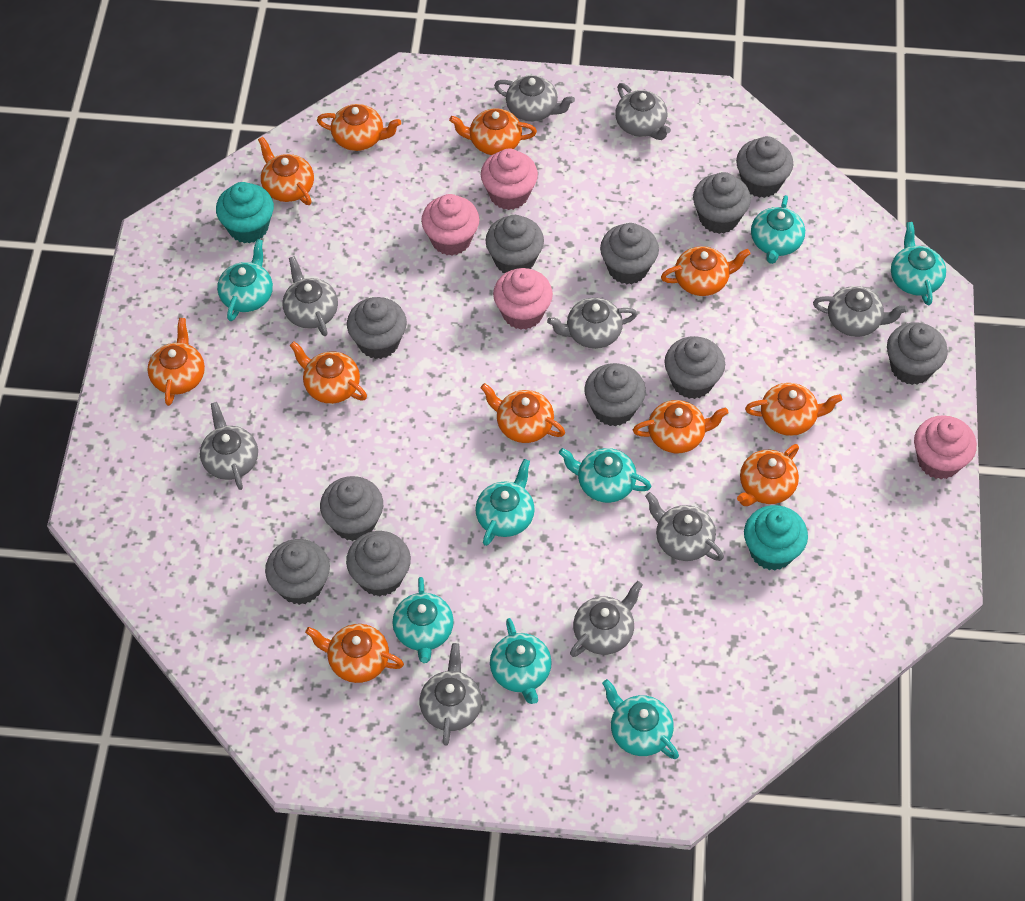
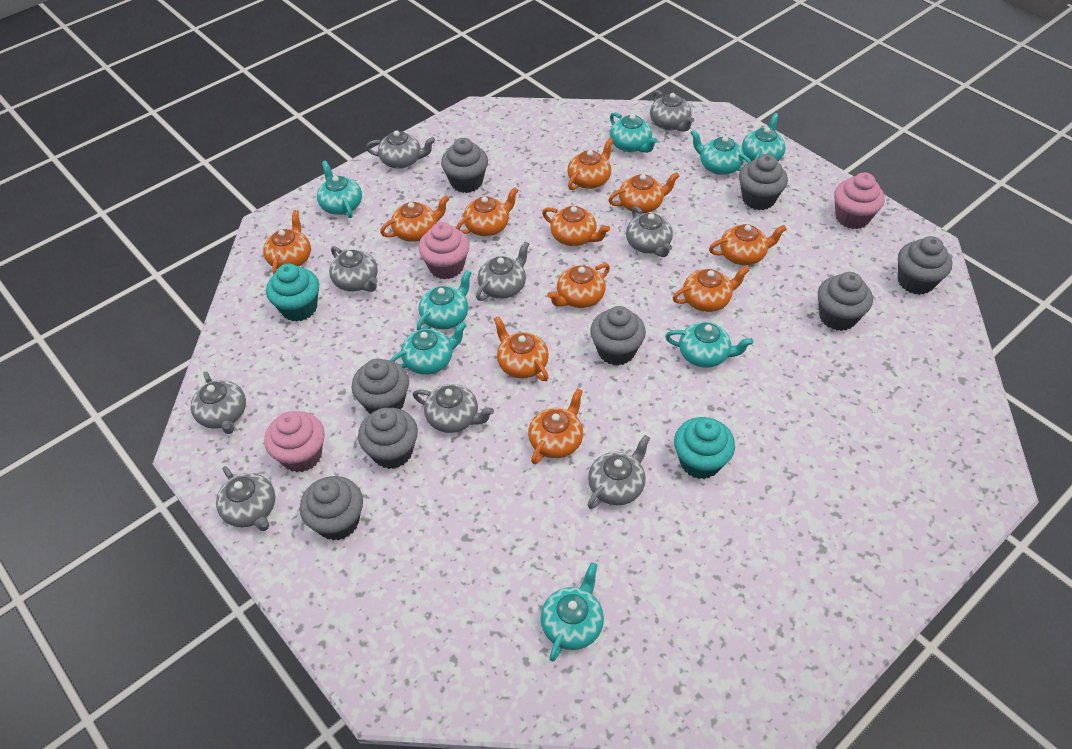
grey cupcake: 11 -> 8
pink cupcake: 4 -> 3

